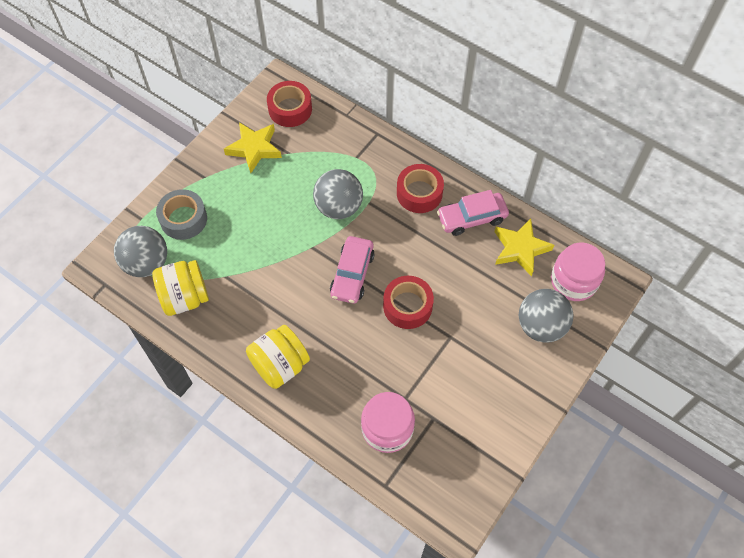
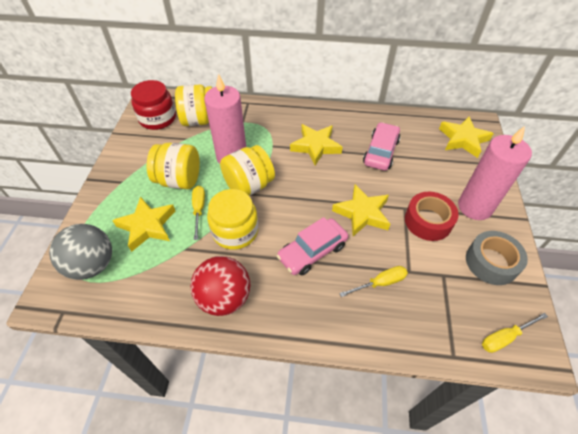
grey ball: 3 -> 1
pink candle: 0 -> 2
pink jar: 2 -> 0
red ball: 0 -> 1
red jar: 0 -> 1
red tape: 3 -> 1
yellow jar: 2 -> 4
yellow screwdriver: 0 -> 3
yellow star: 2 -> 4

